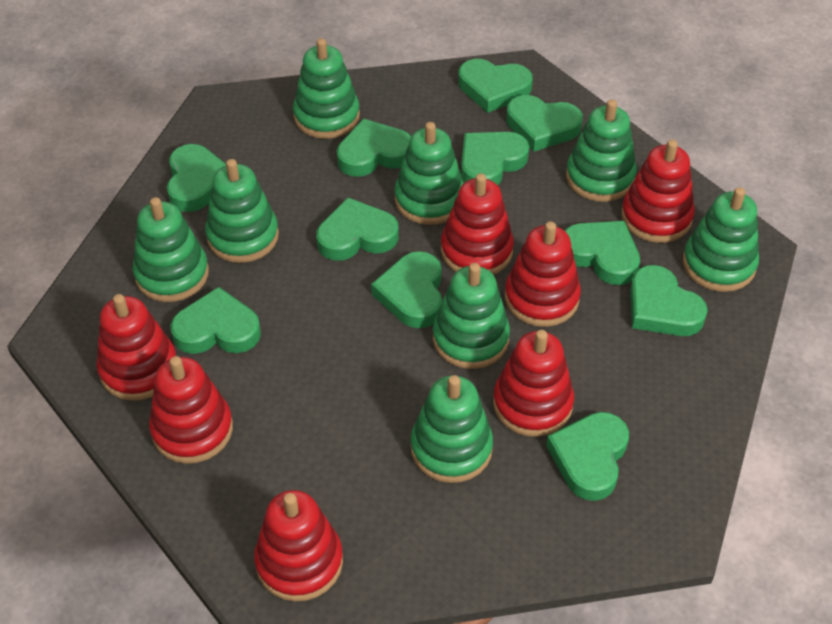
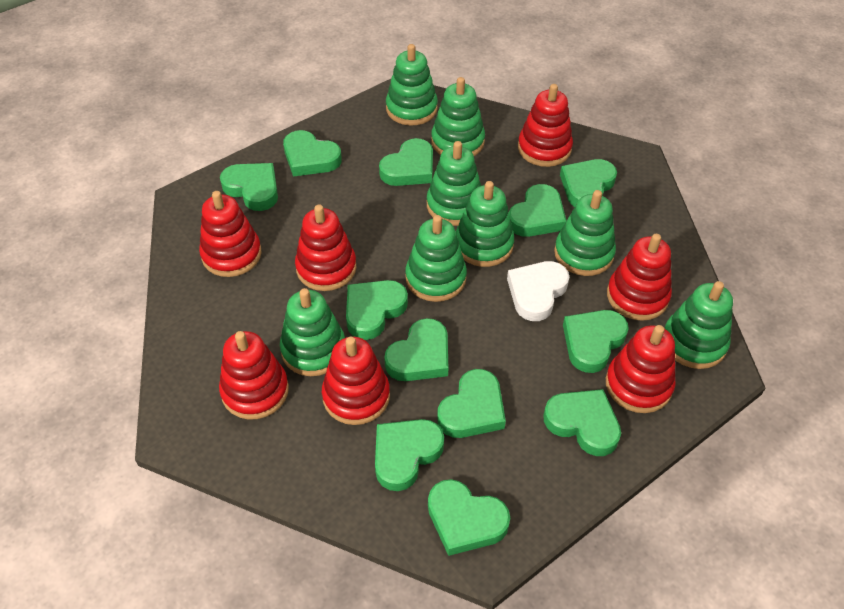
green heart: 11 -> 12
white heart: 0 -> 1

